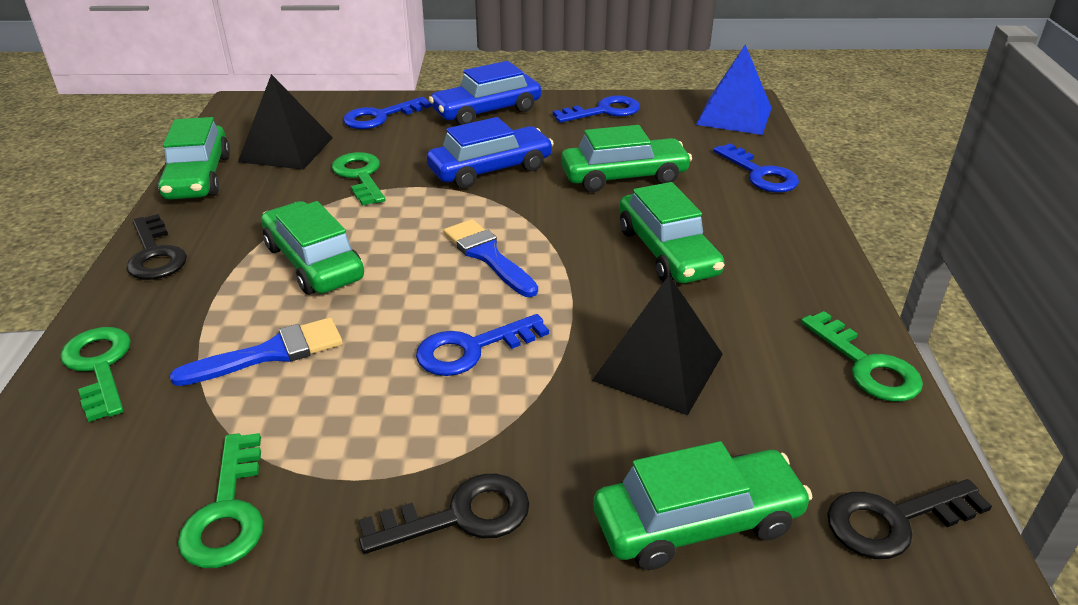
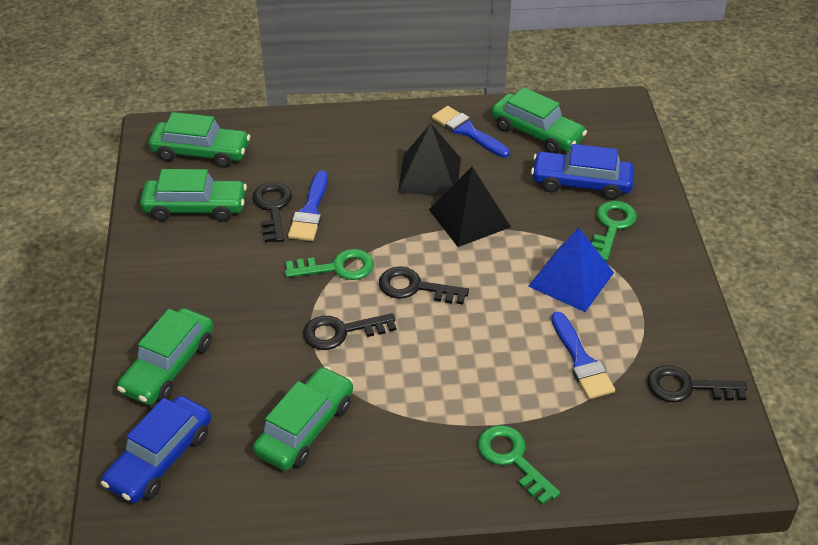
black key: 3 -> 4
blue brush: 2 -> 3
blue key: 4 -> 0
green key: 4 -> 3

